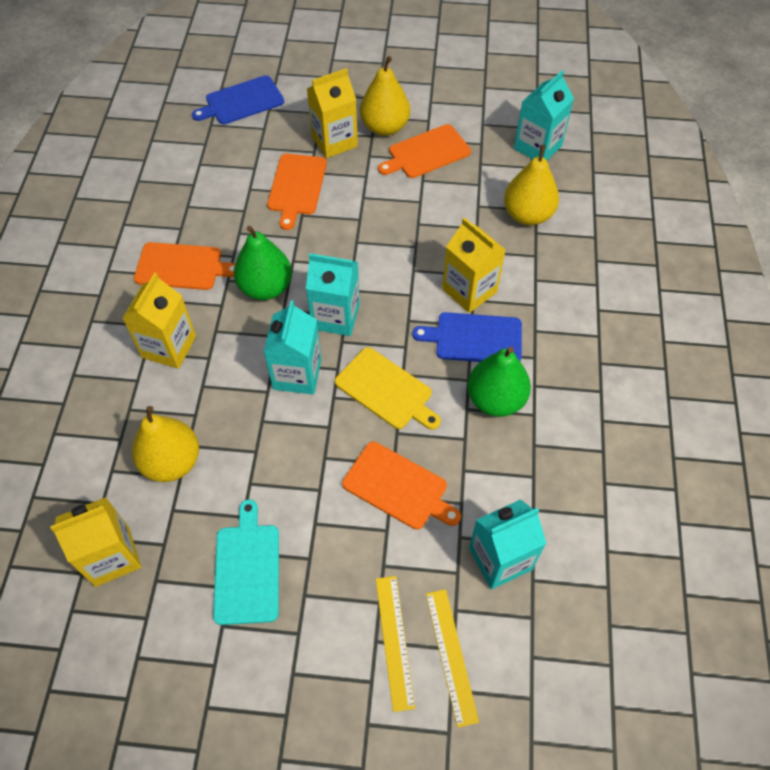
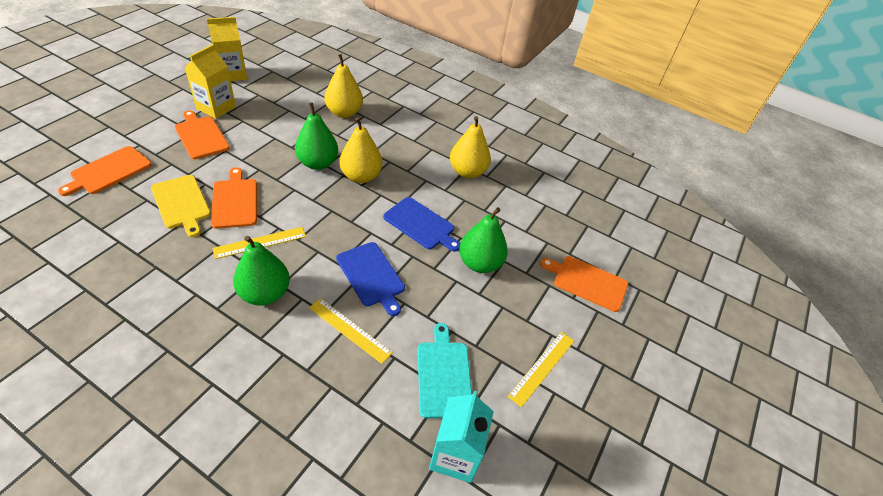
green pear: 2 -> 3
turquoise carton: 4 -> 1
yellow carton: 4 -> 2
yellow ruler: 2 -> 3

